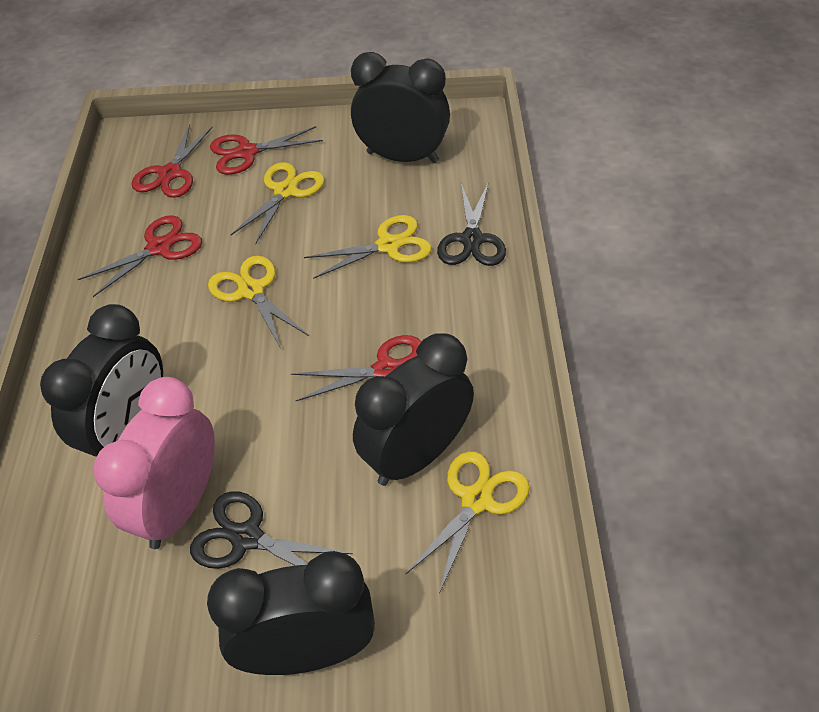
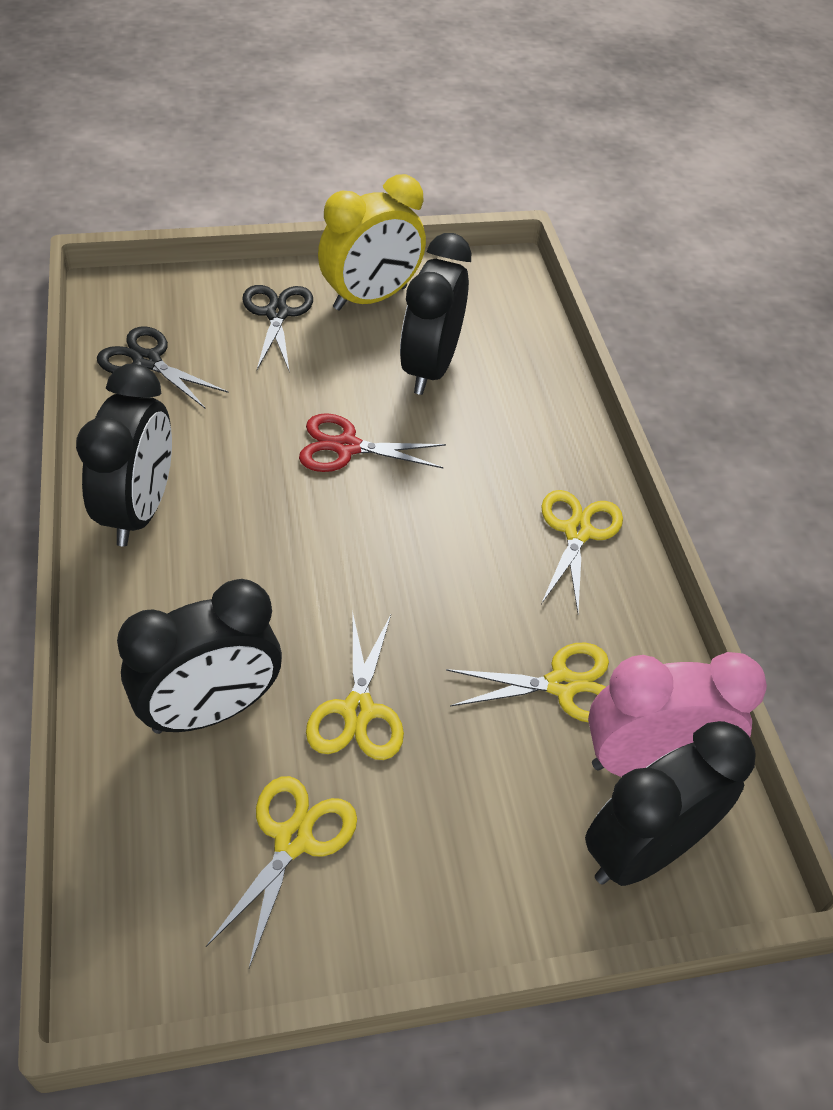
red scissors: 4 -> 1
yellow clock: 0 -> 1

